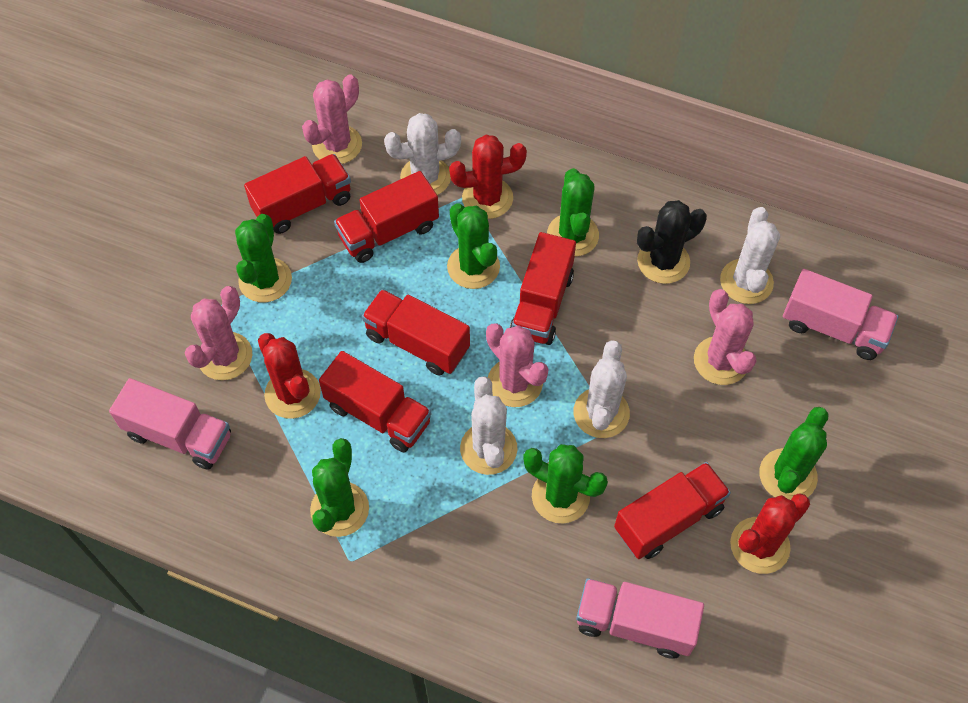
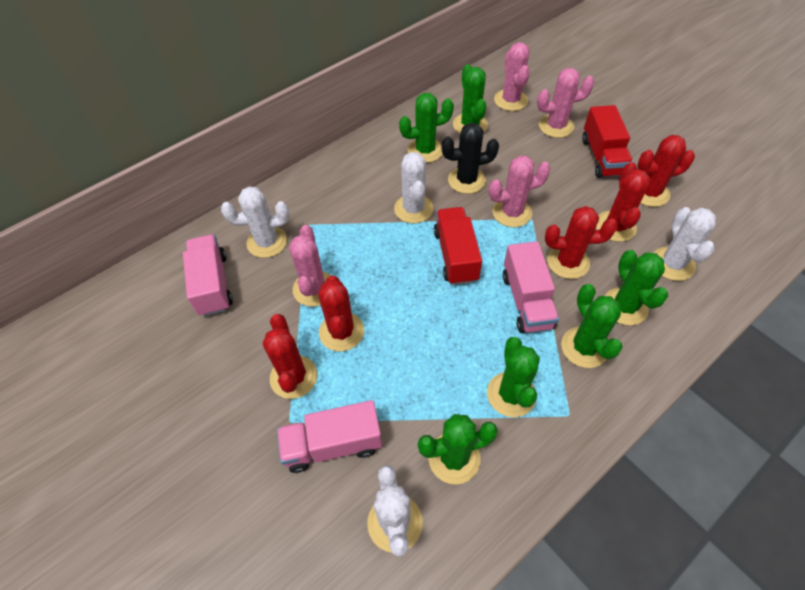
red cactus: 3 -> 5
red truck: 6 -> 2

